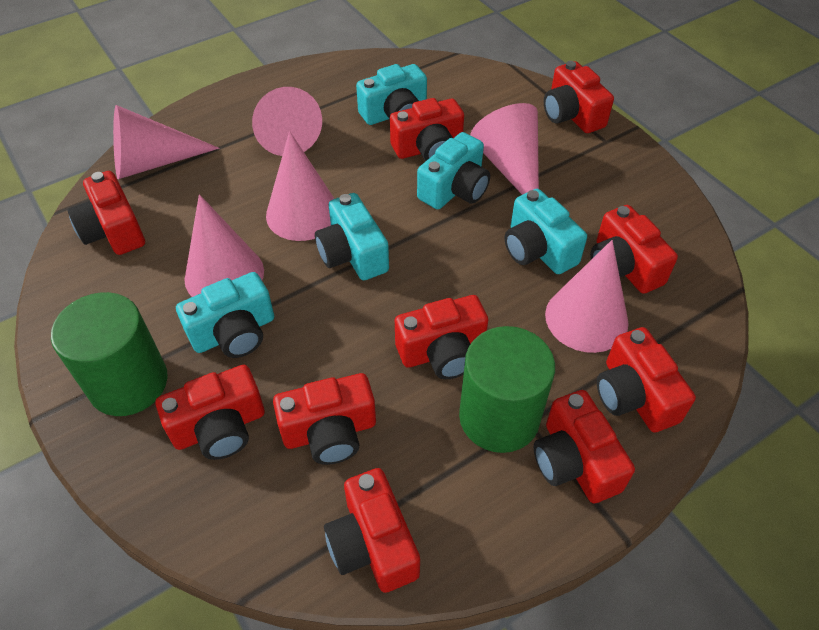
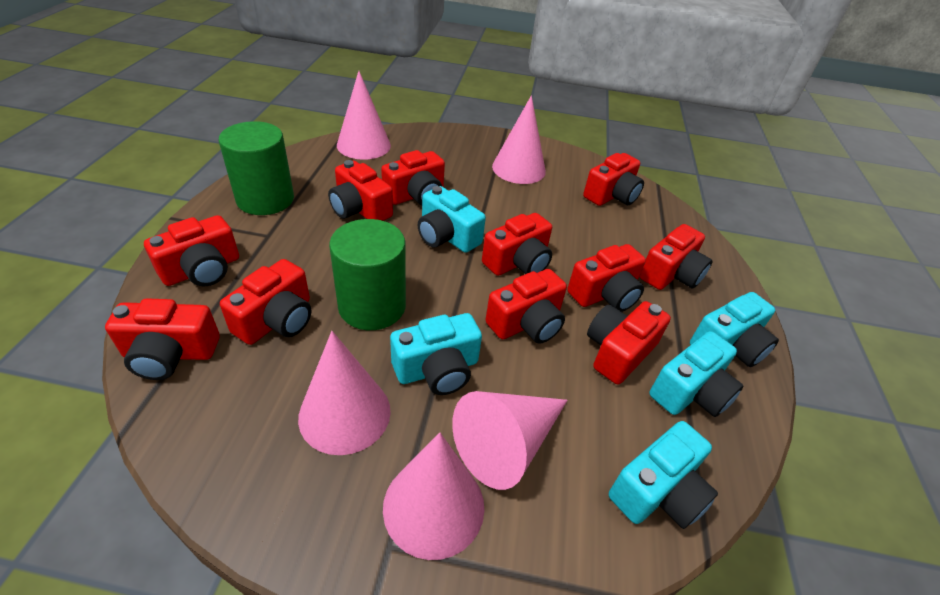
pink cone: 6 -> 5
red camera: 10 -> 11

